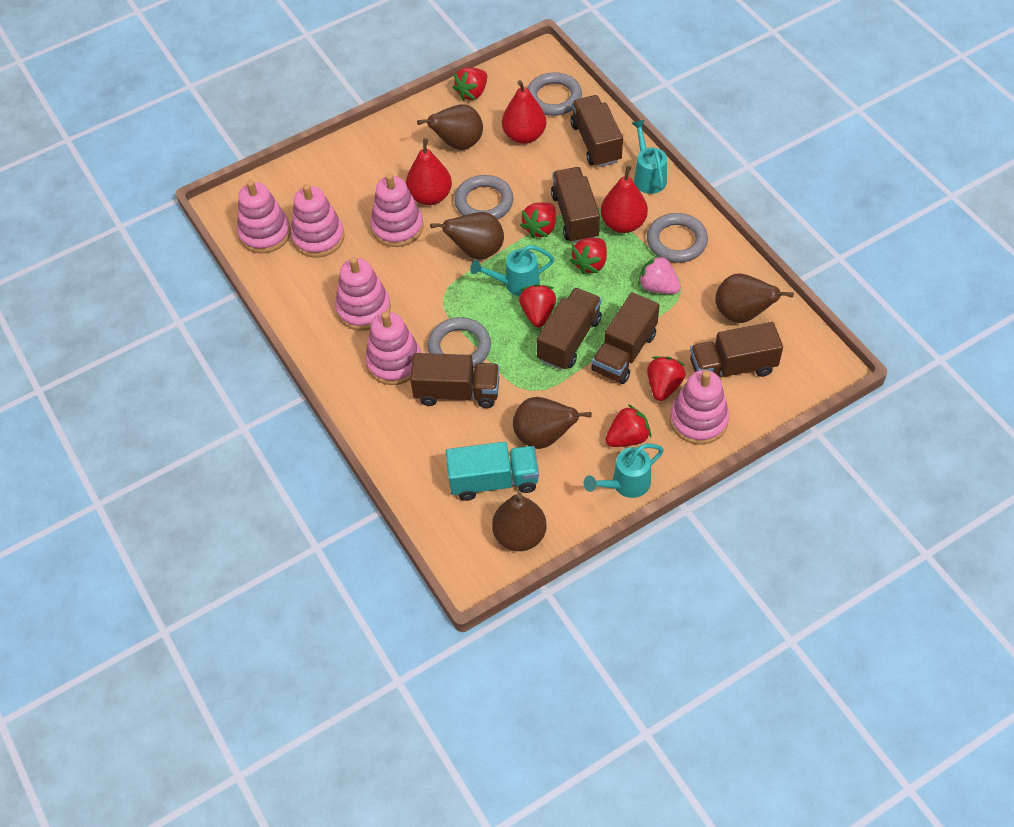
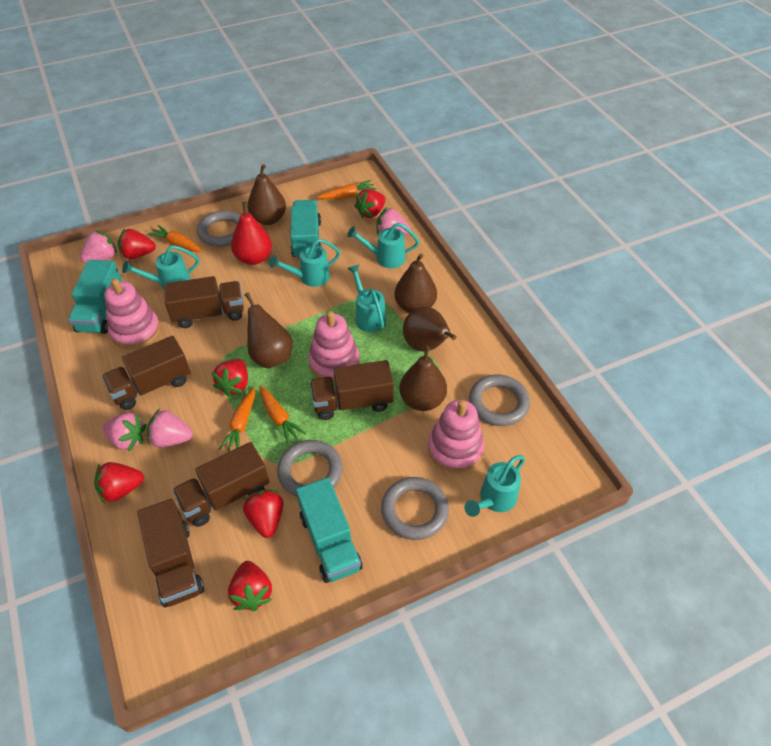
brown truck: 6 -> 5
orange carrot: 0 -> 4
pink stacking toy: 6 -> 3
pink strawberry: 1 -> 4
red pear: 3 -> 1
turquoise truck: 1 -> 3
turquoise watering can: 3 -> 5

